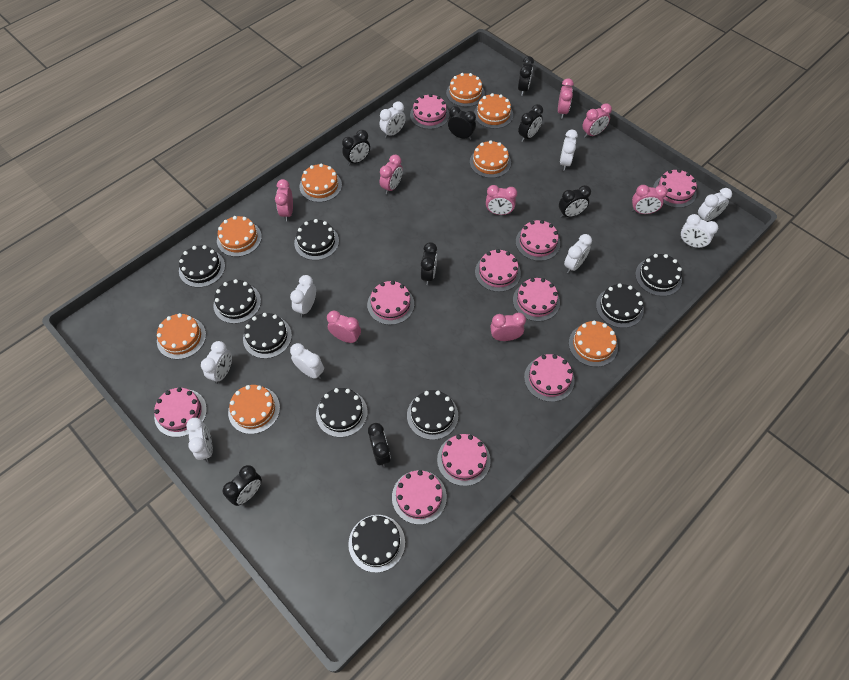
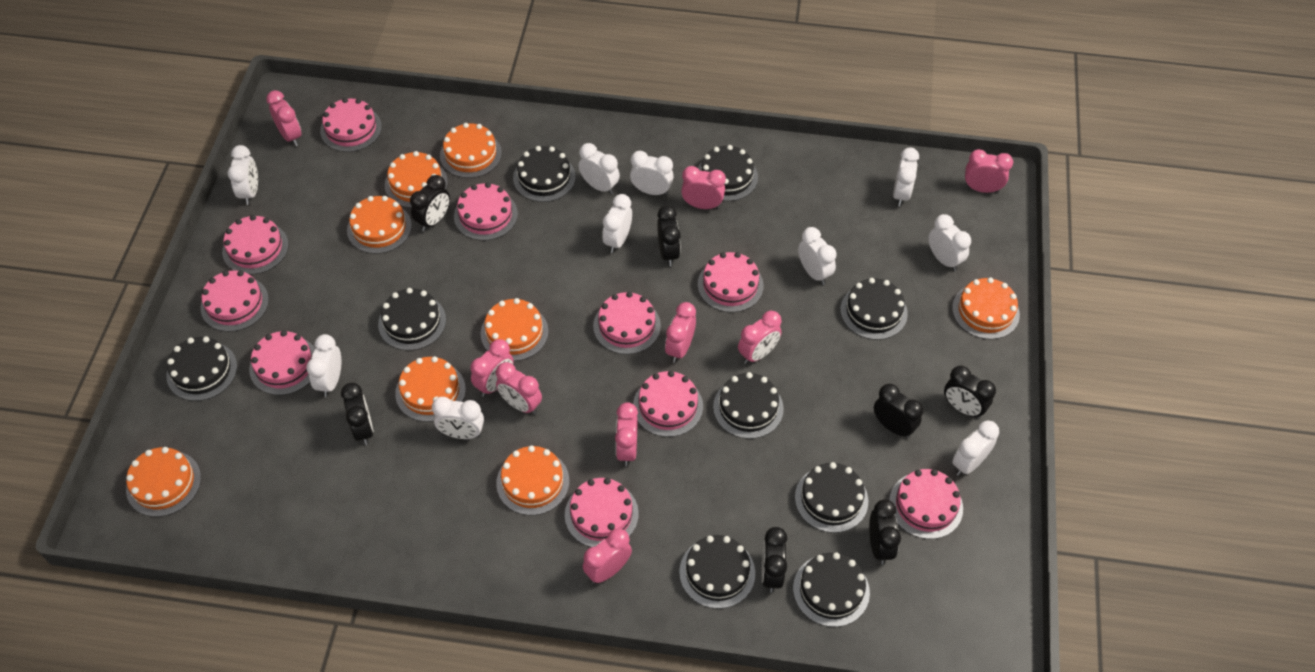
black clock: 8 -> 7
pink clock: 8 -> 9
white clock: 9 -> 10

